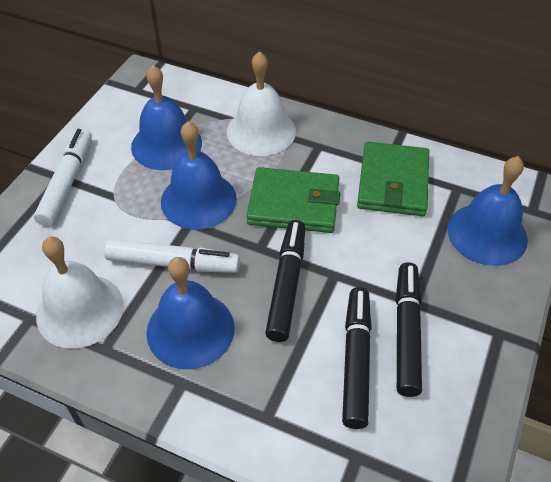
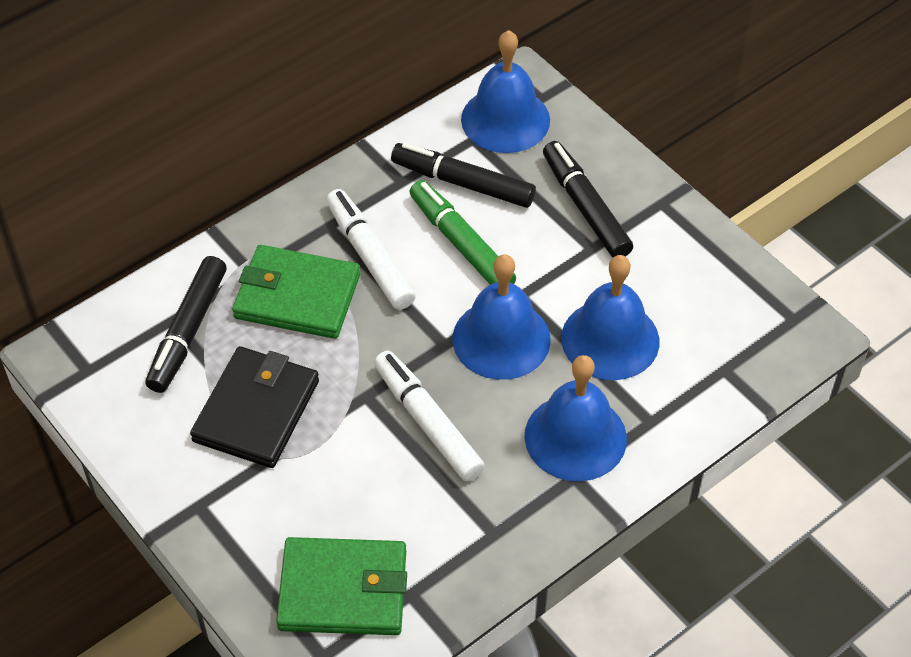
black wallet: 0 -> 1
green marker: 0 -> 1
white bell: 2 -> 0

